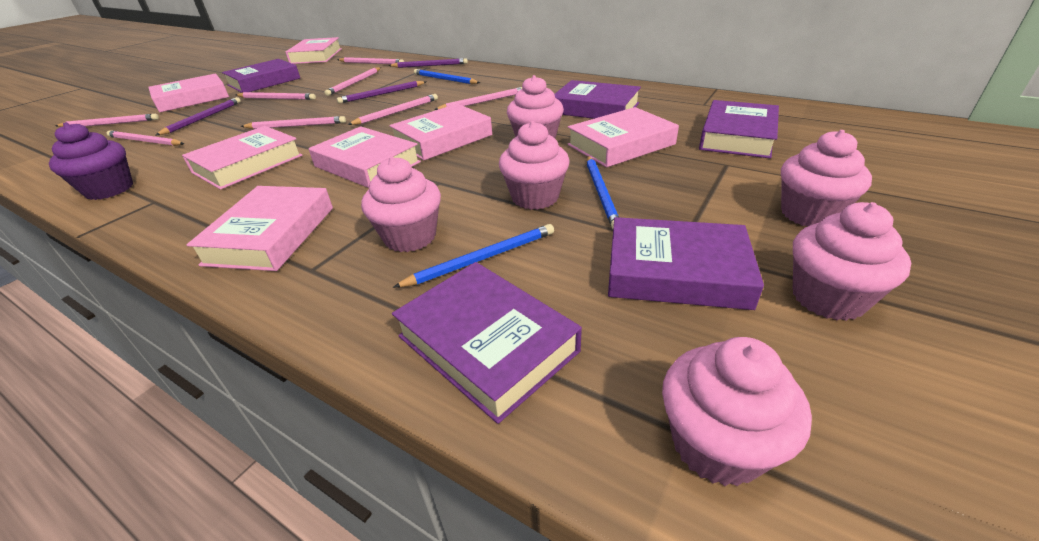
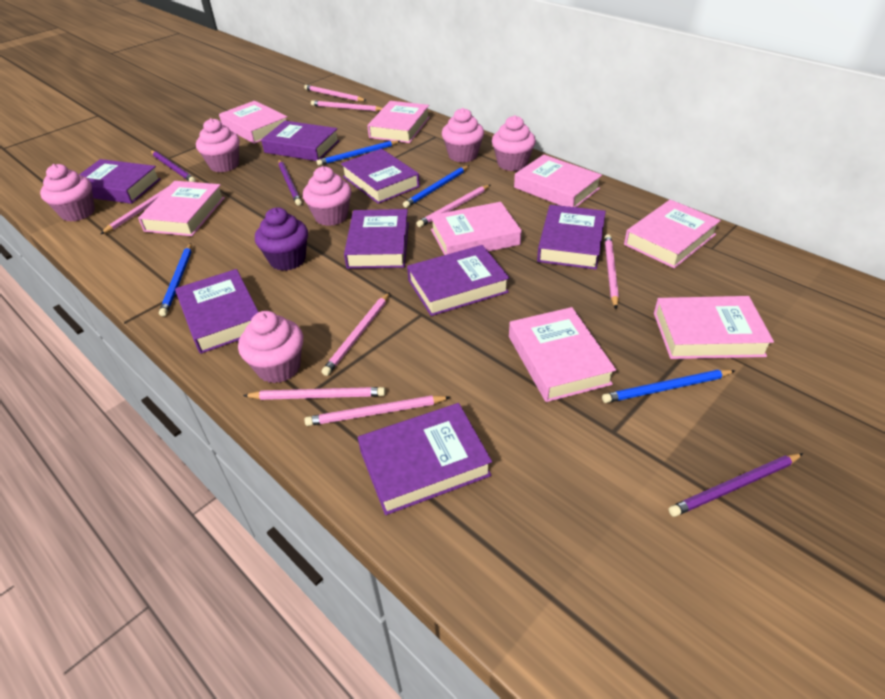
blue pencil: 3 -> 4
pink book: 7 -> 8
purple book: 5 -> 8

